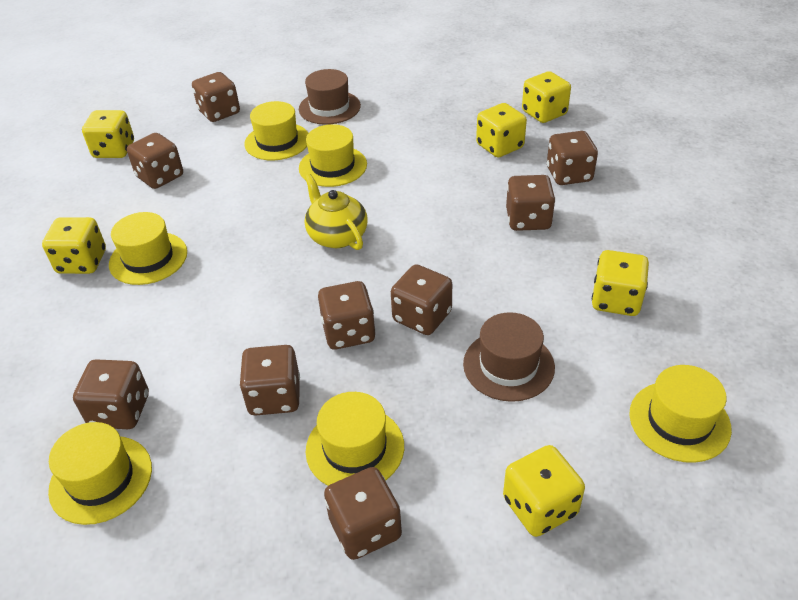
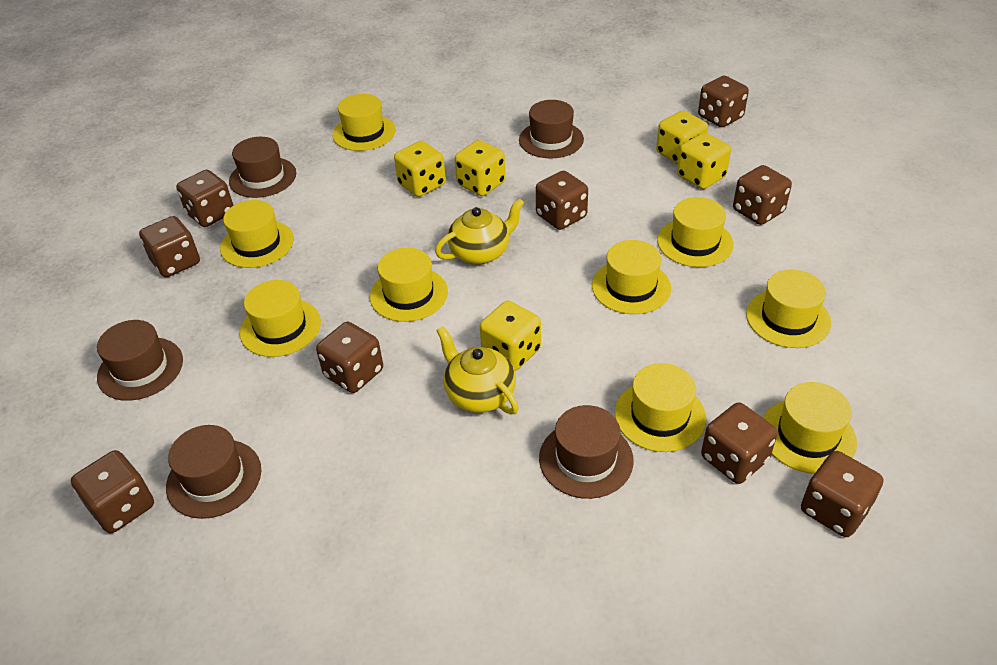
brown hat: 2 -> 5
yellow dice: 6 -> 5
yellow hat: 6 -> 9
yellow teapot: 1 -> 2

